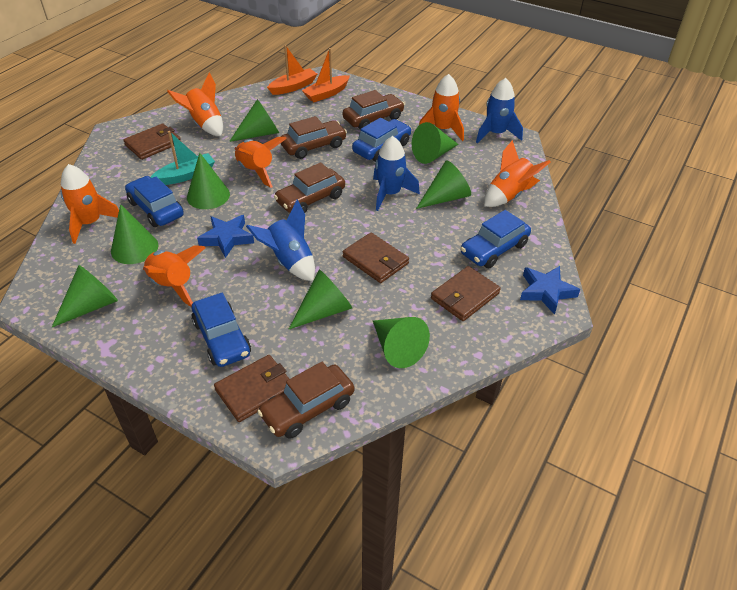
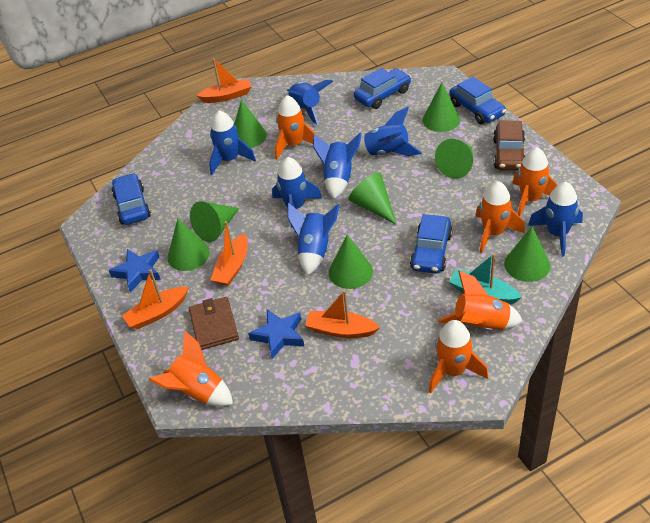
blue rocket: 3 -> 7
brown car: 4 -> 1
brown wallet: 4 -> 1
orange boat: 2 -> 4

